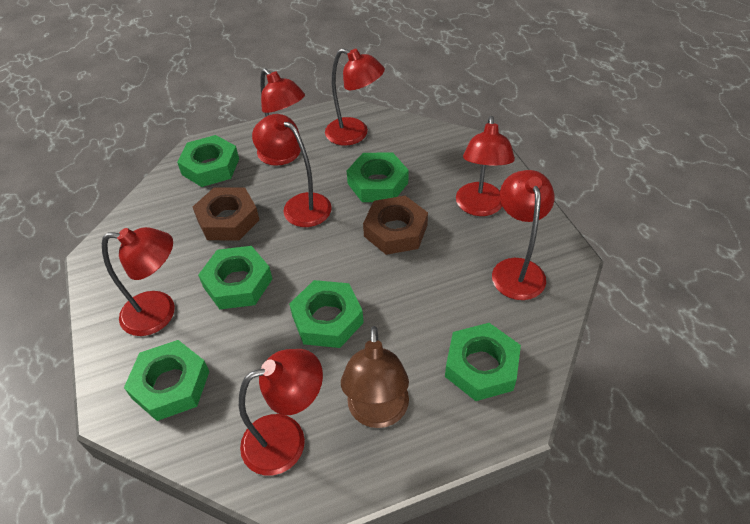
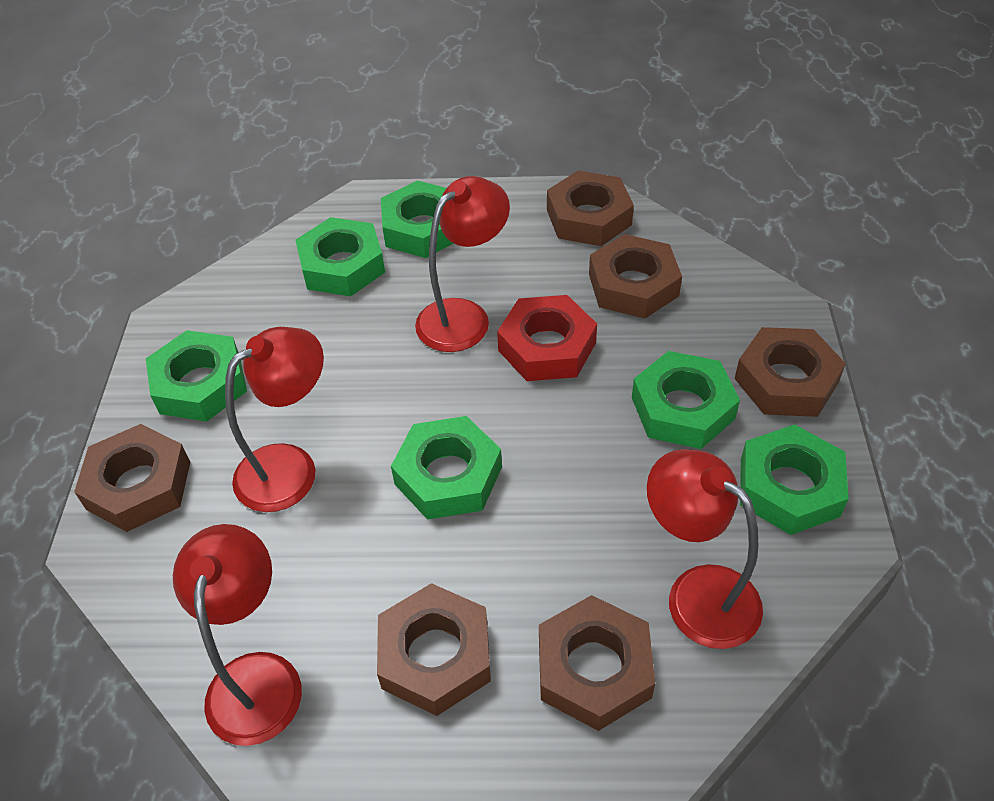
brown lamp: 1 -> 0
brown nut: 2 -> 6
red lamp: 7 -> 4
red nut: 0 -> 1

